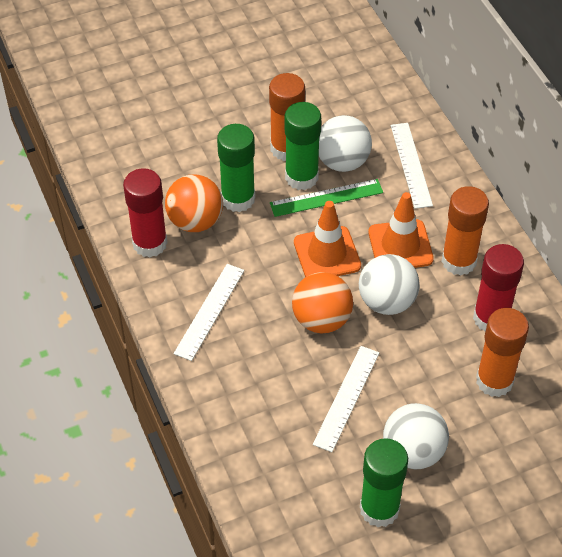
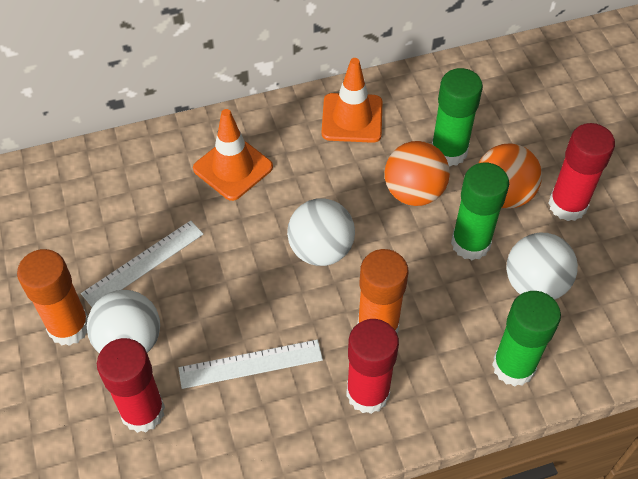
green ruler: 1 -> 0
orange glue stick: 3 -> 2
red glue stick: 2 -> 3
white ruler: 3 -> 2

